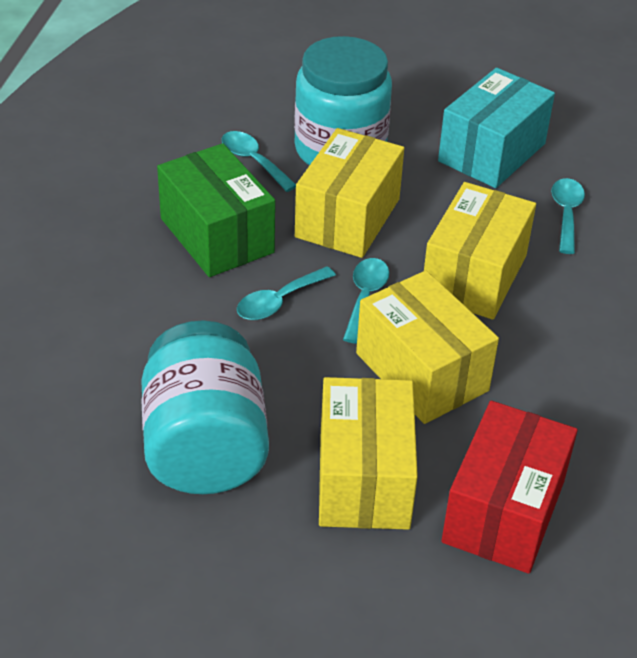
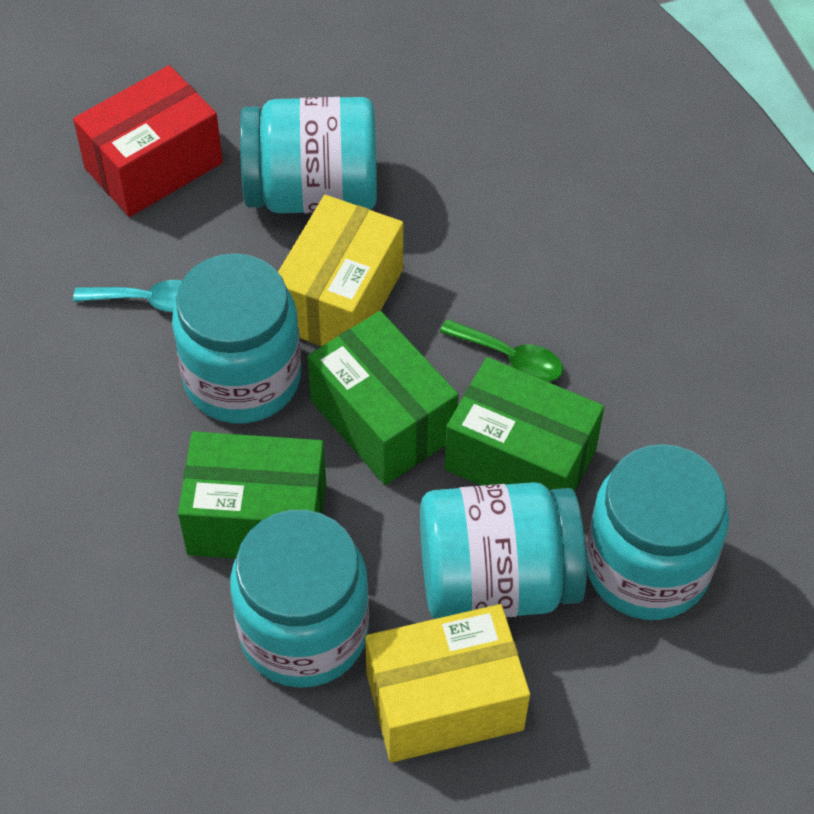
green box: 1 -> 3
green spoon: 0 -> 1
turquoise box: 1 -> 0
turquoise jar: 2 -> 5
turquoise spoon: 4 -> 1
yellow box: 4 -> 2

